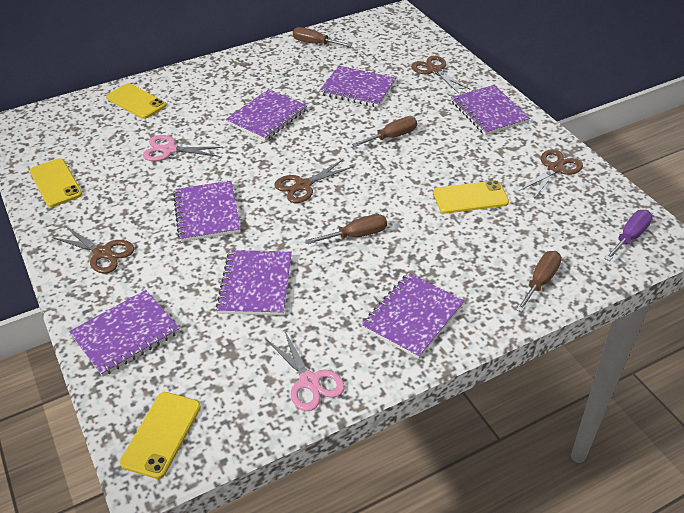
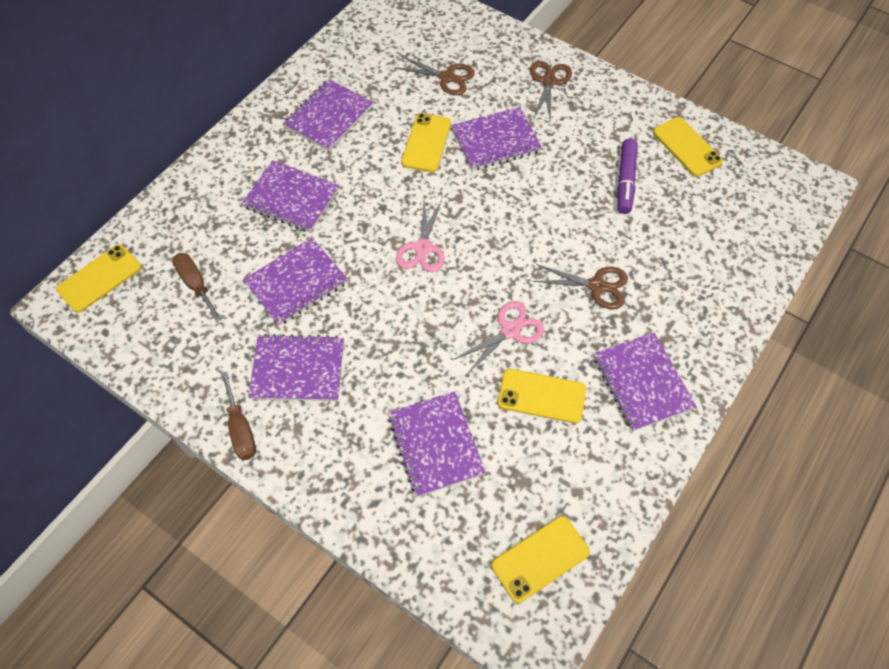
brown scissors: 4 -> 3
brown screwdriver: 4 -> 2
purple marker: 0 -> 1
purple screwdriver: 1 -> 0
yellow phone: 4 -> 5

